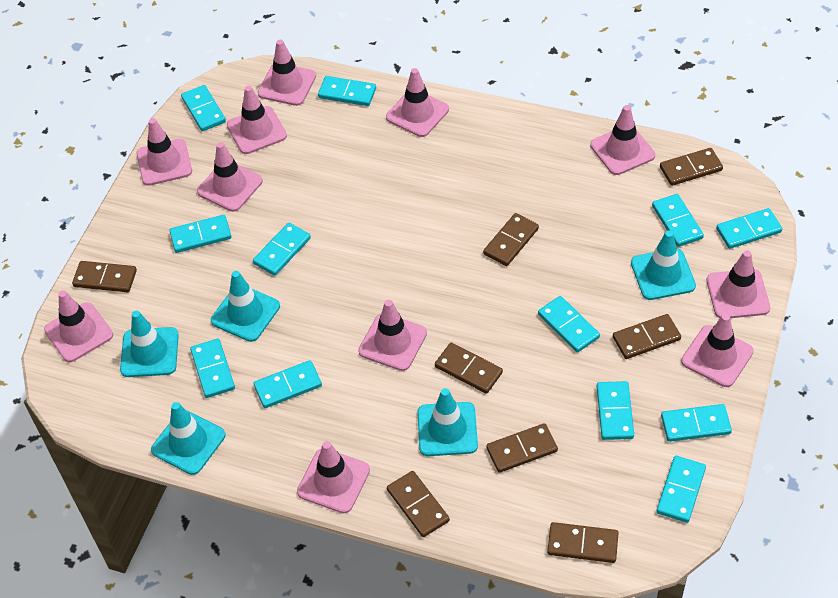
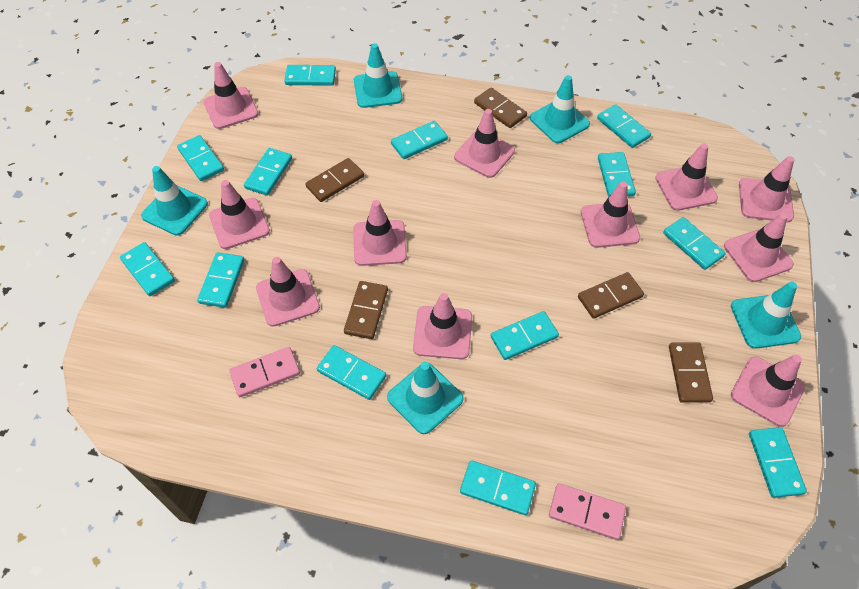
brown domino: 8 -> 5
pink domino: 0 -> 2
turquoise domino: 12 -> 13

